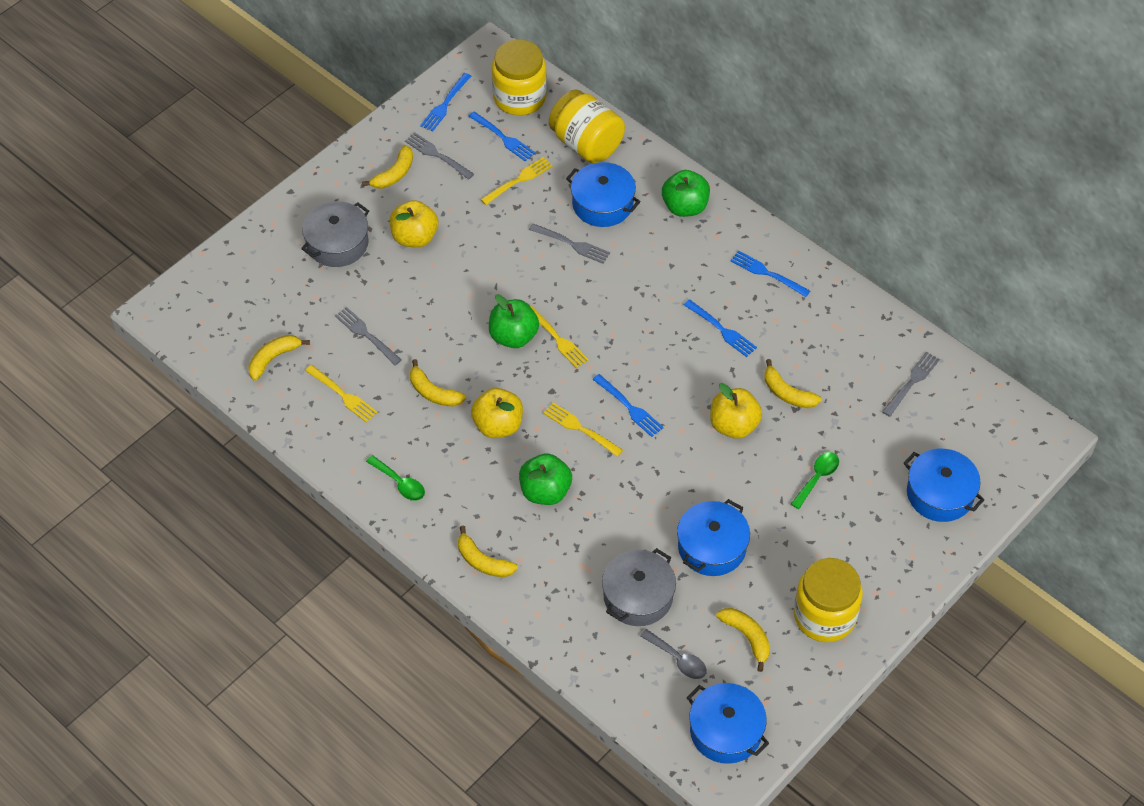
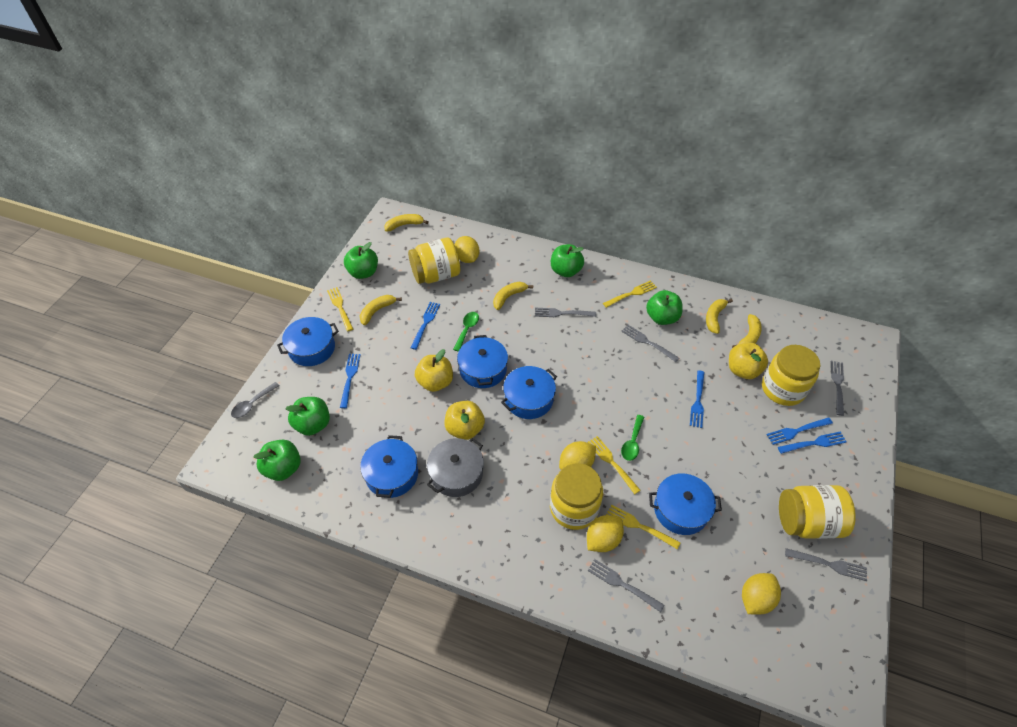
blue pot: 4 -> 5
green apple: 3 -> 5
grey fork: 4 -> 5
grey pot: 2 -> 1
yellow banana: 6 -> 5
yellow jar: 3 -> 4
yellow lemon: 0 -> 4

